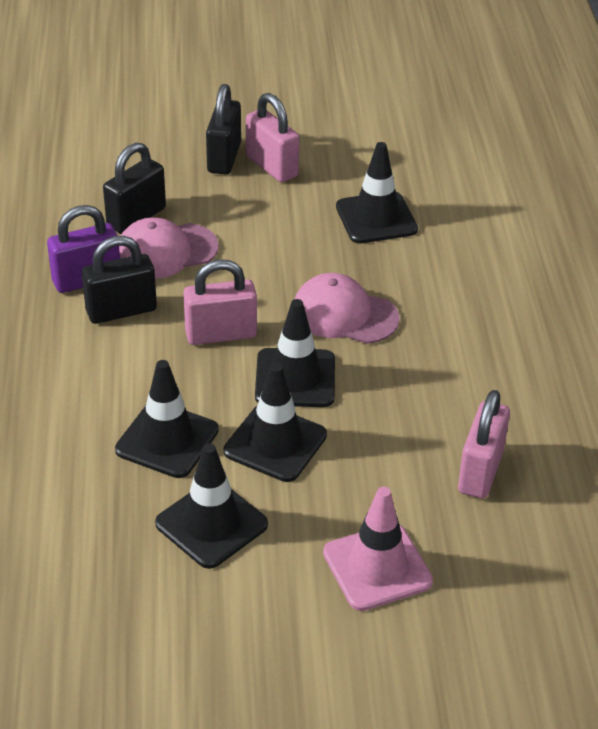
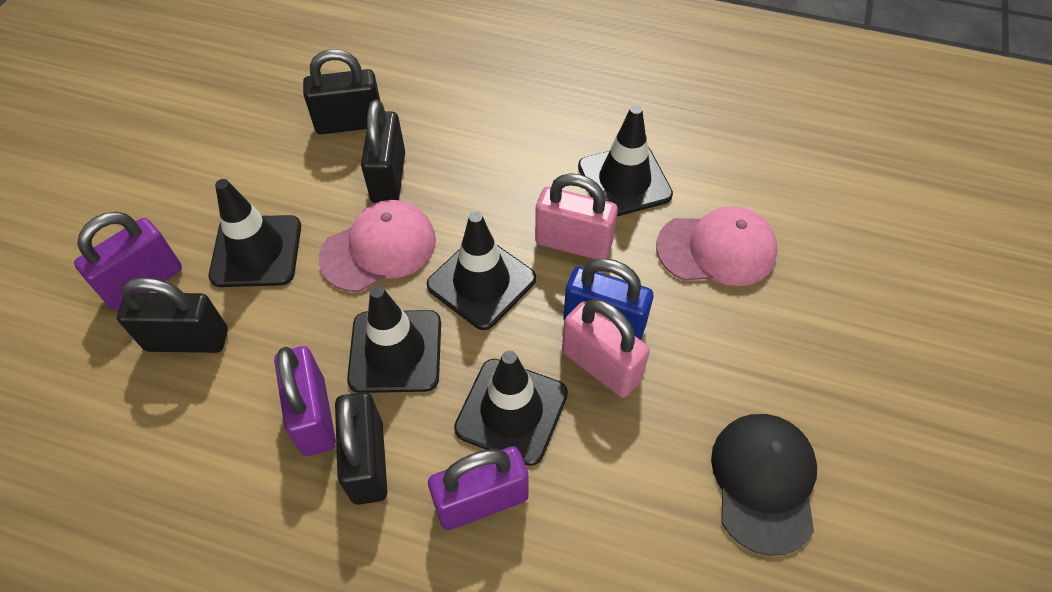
black cap: 0 -> 1
black padlock: 3 -> 4
blue padlock: 0 -> 1
pink padlock: 3 -> 2
pink traffic cone: 1 -> 0
purple padlock: 1 -> 3

